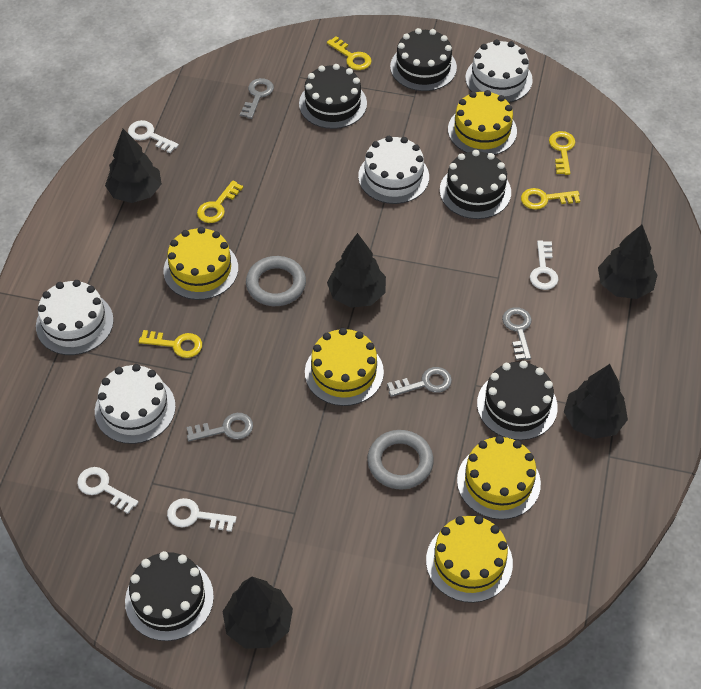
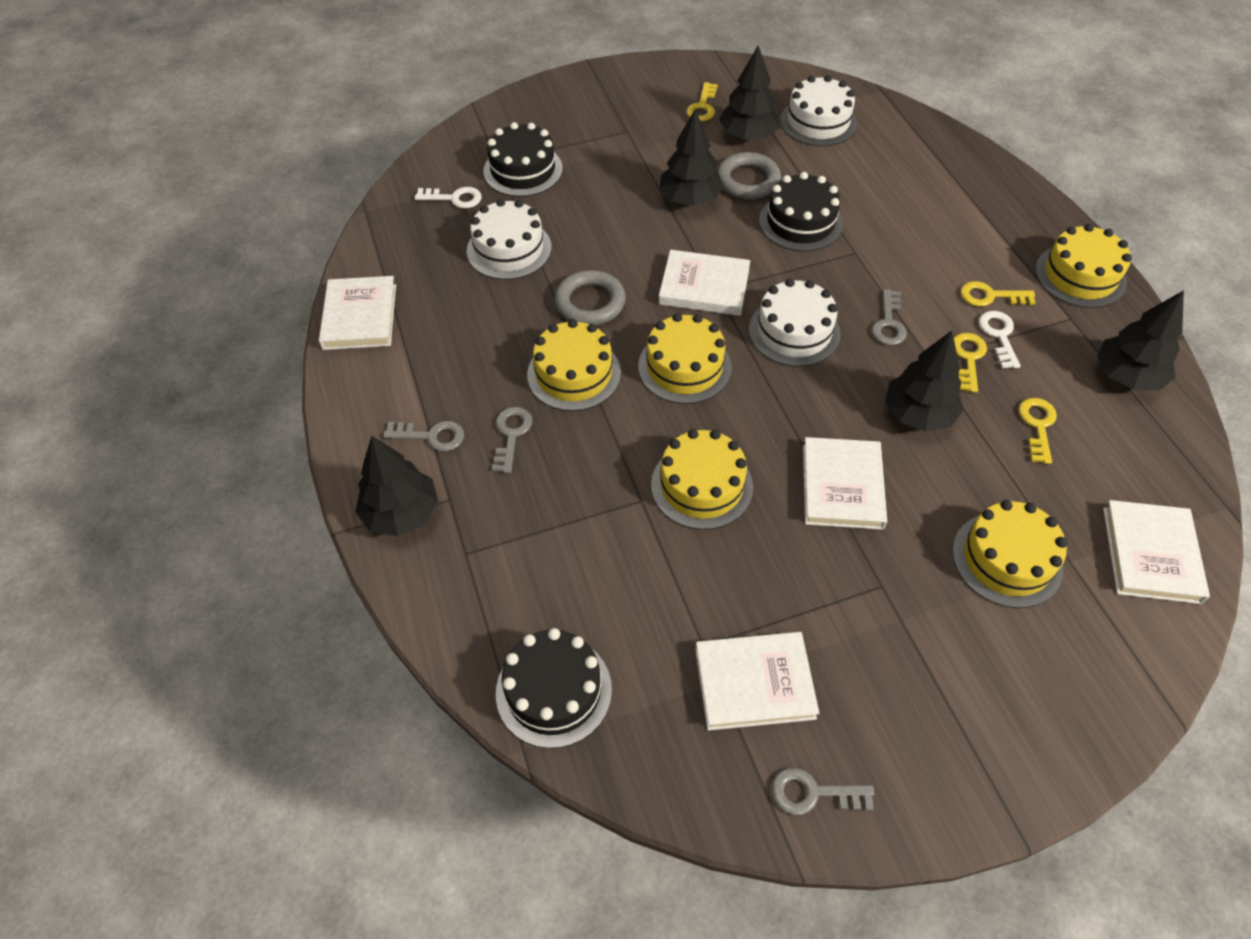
black cake: 5 -> 3
white book: 0 -> 5
white cake: 4 -> 3
white key: 4 -> 2
yellow key: 5 -> 4

